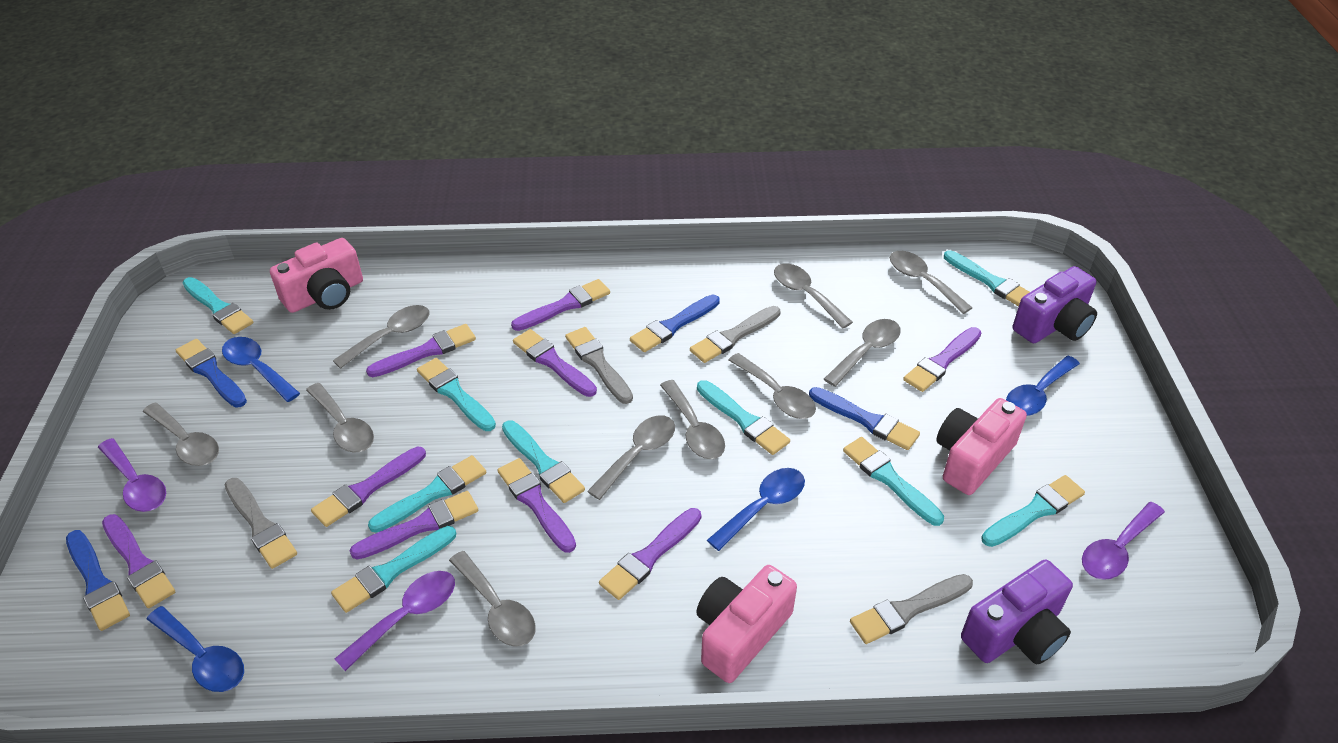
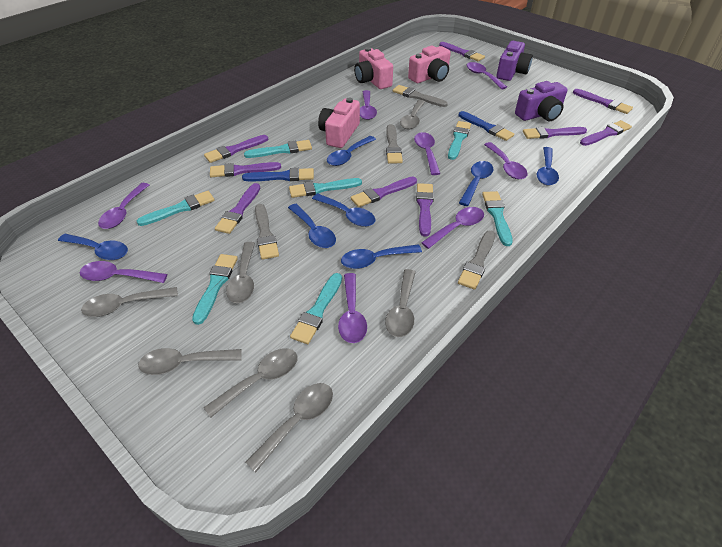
blue brush: 4 -> 2
blue spoon: 4 -> 7
grey spoon: 10 -> 7
purple spoon: 3 -> 8
turquoise brush: 9 -> 7

